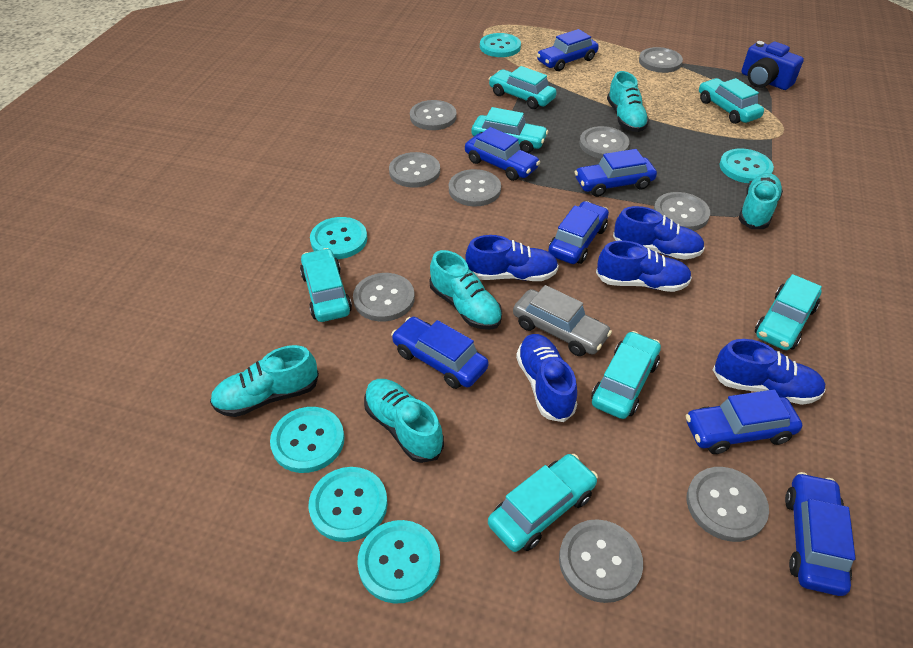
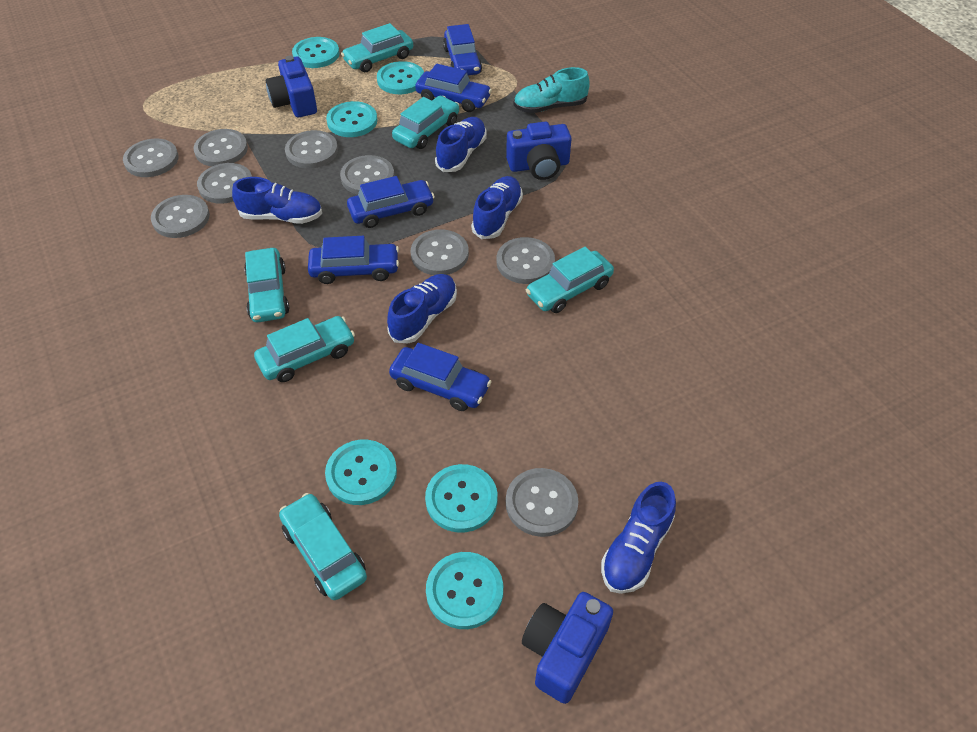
blue camera: 1 -> 3
blue car: 7 -> 5
grey car: 1 -> 0
turquoise car: 7 -> 6
turquoise shoe: 5 -> 1

